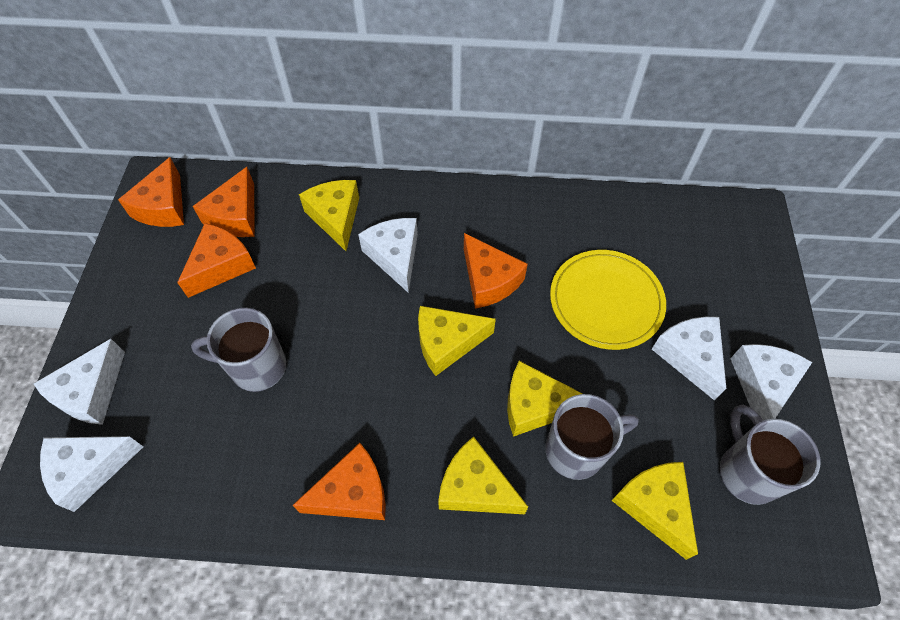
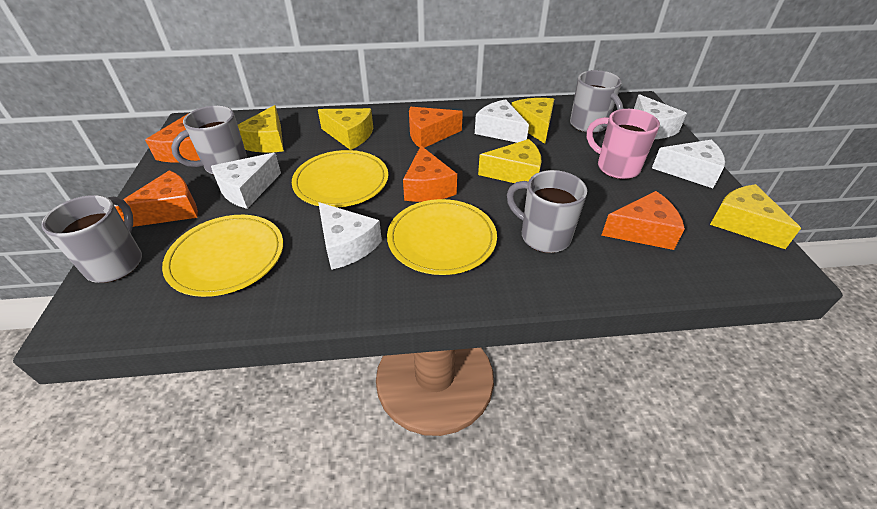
grey mug: 3 -> 4
pink mug: 0 -> 1
yellow plate: 1 -> 3

